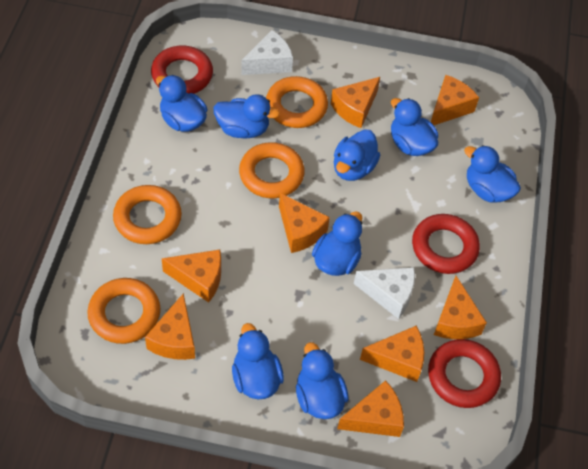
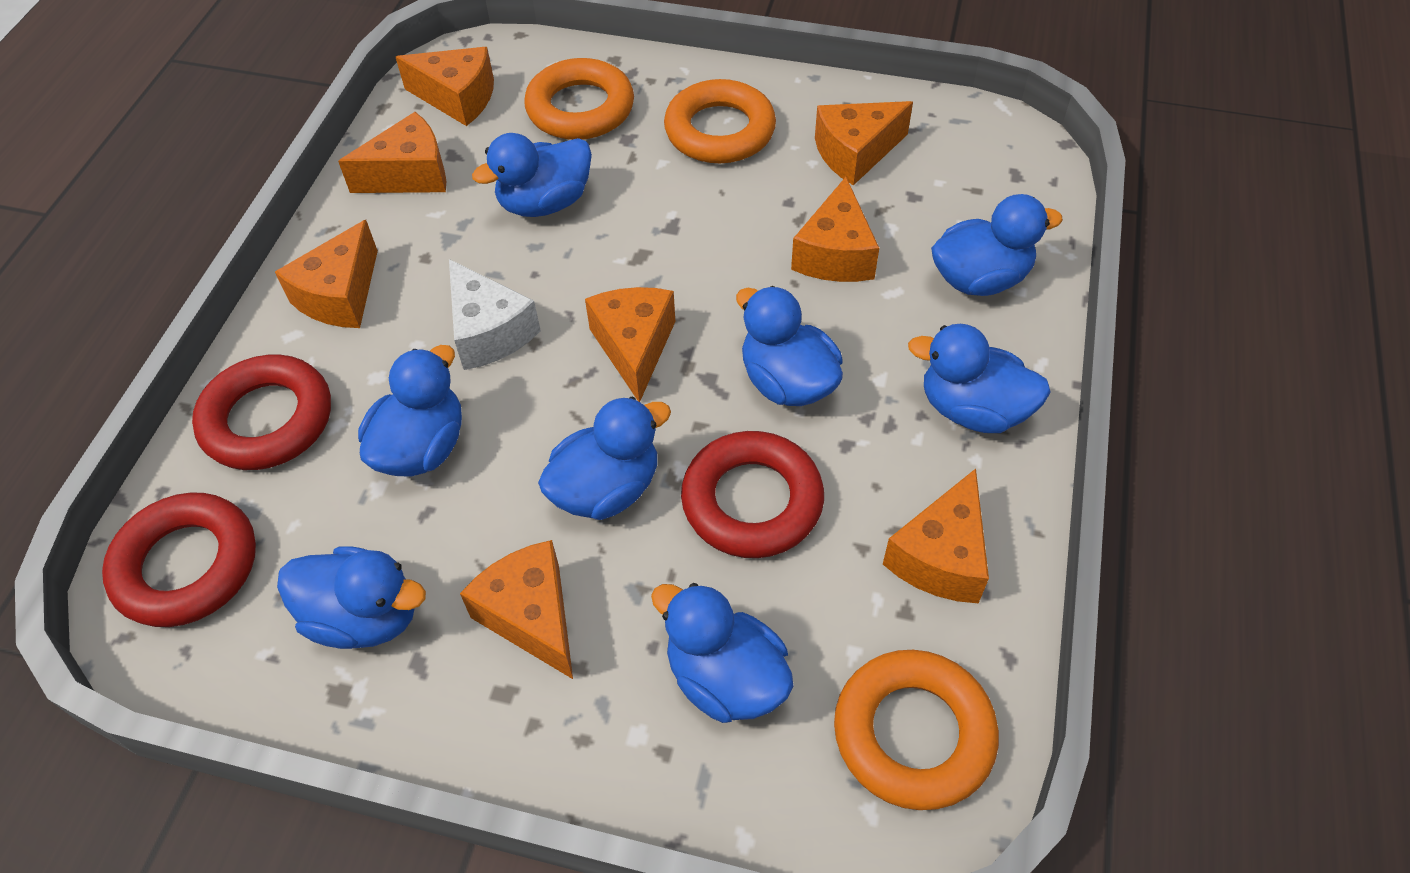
orange ring: 4 -> 3
white cheese: 2 -> 1

